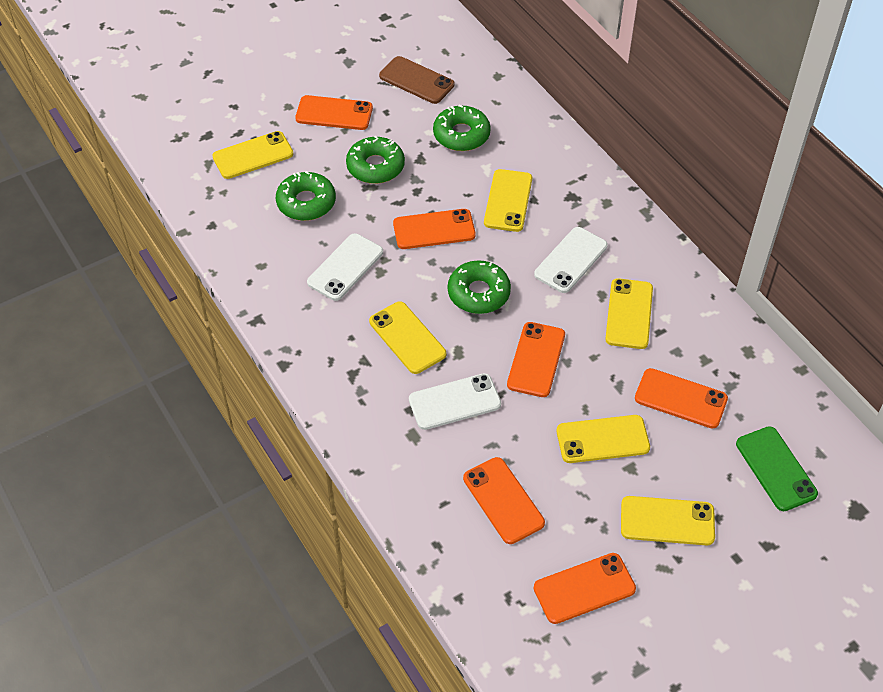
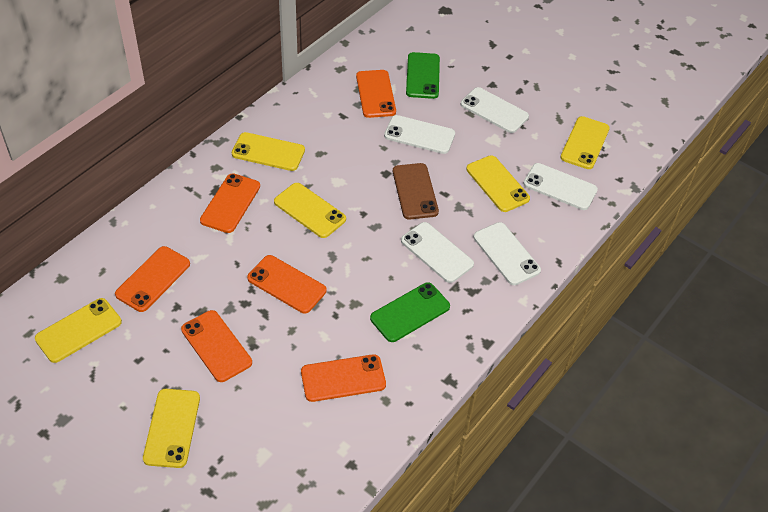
green donut: 4 -> 0
green phone: 1 -> 2
white phone: 3 -> 5

